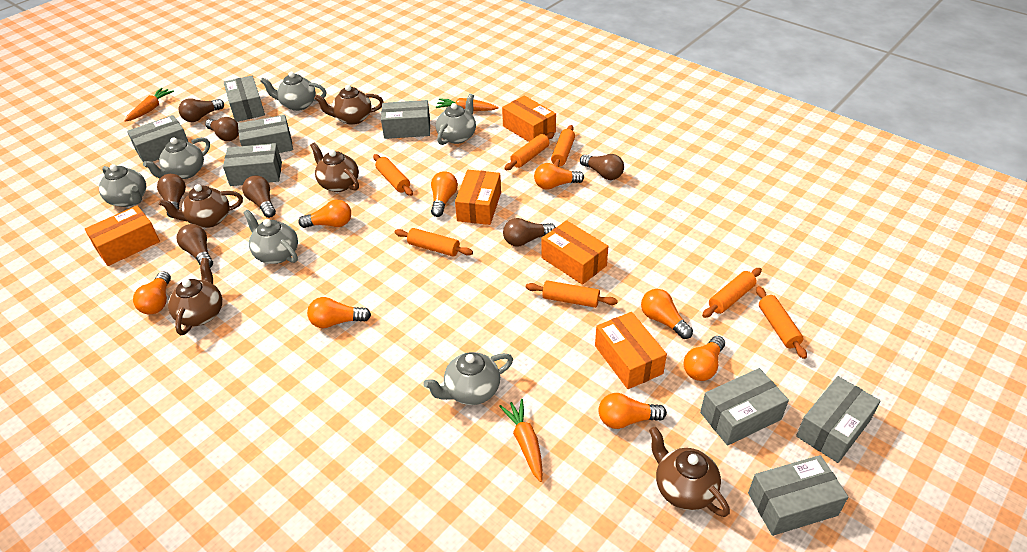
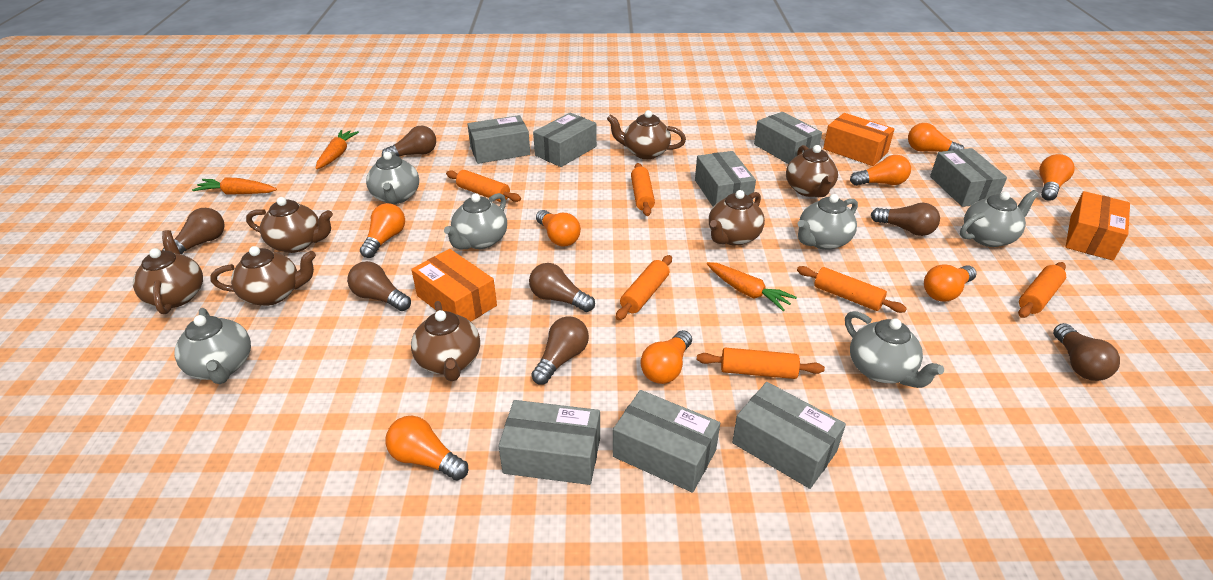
brown teapot: 5 -> 7
orange box: 5 -> 3
orange rolling pin: 7 -> 6

